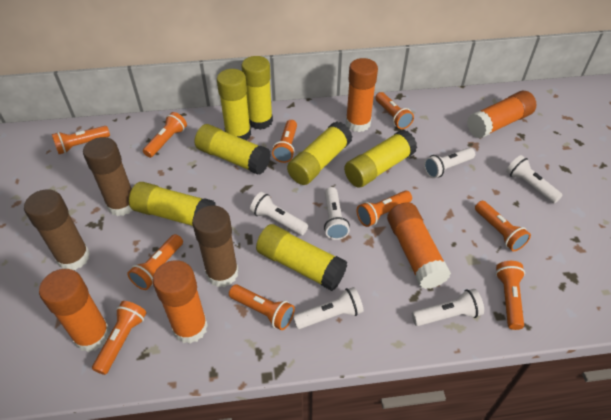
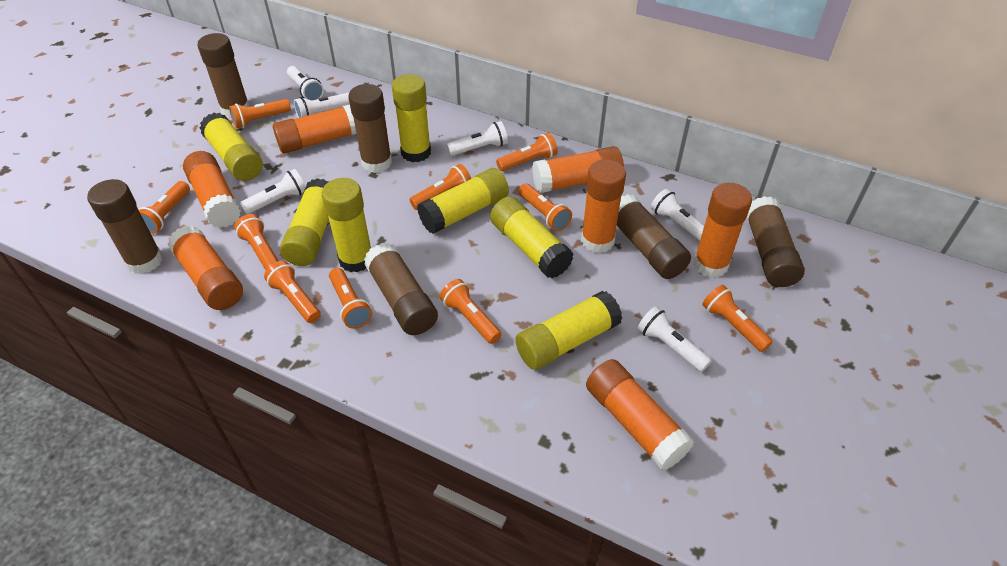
brown glue stick: 3 -> 6
orange glue stick: 5 -> 7

